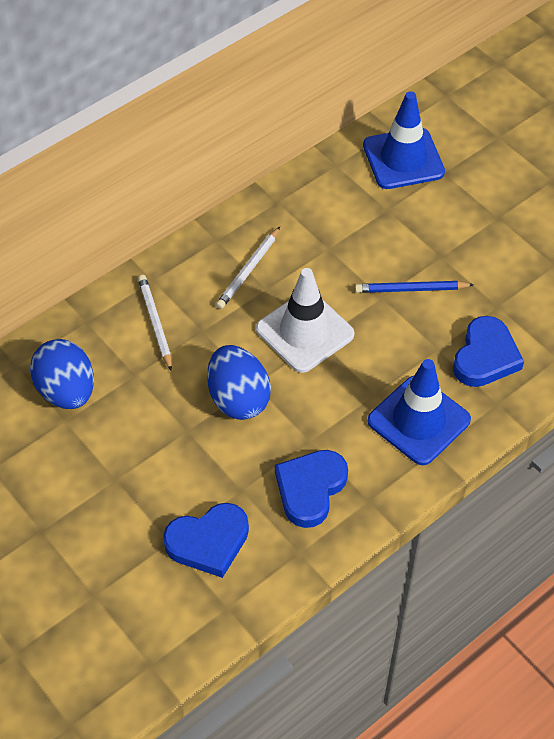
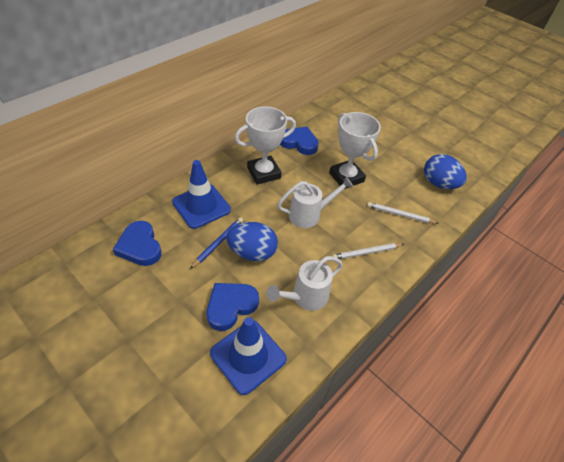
white traffic cone: 1 -> 0
white trophy: 0 -> 2
white watering can: 0 -> 2

